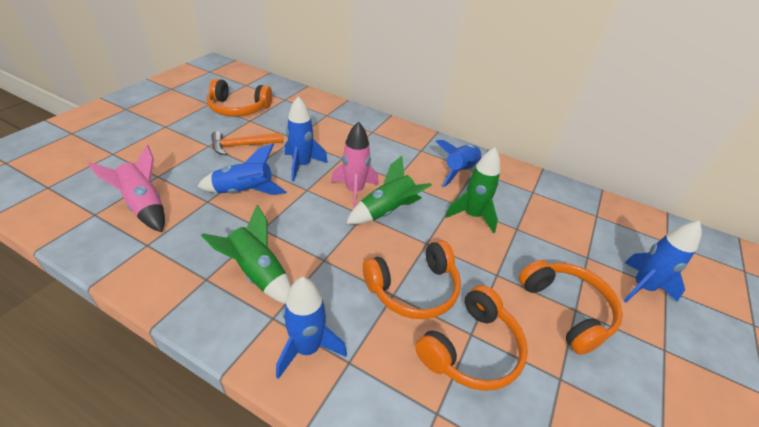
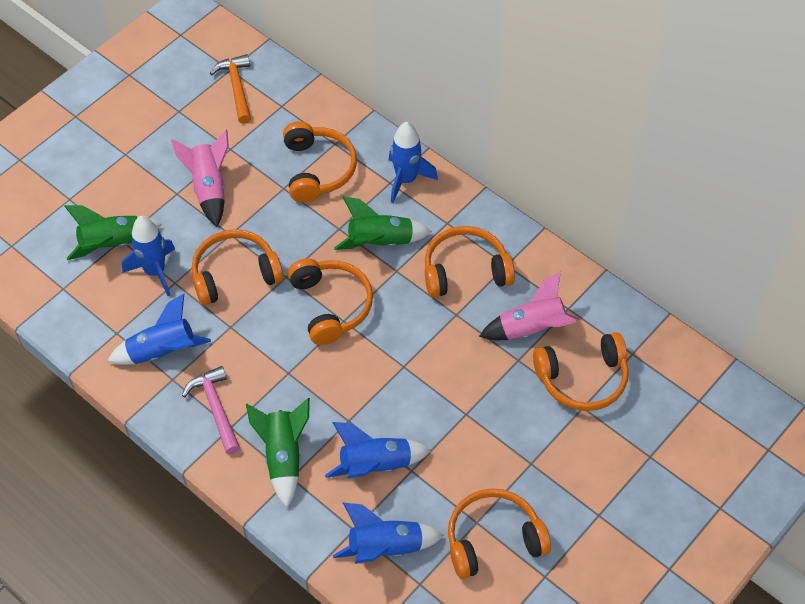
orange headphones: 4 -> 6
pink hammer: 0 -> 1

